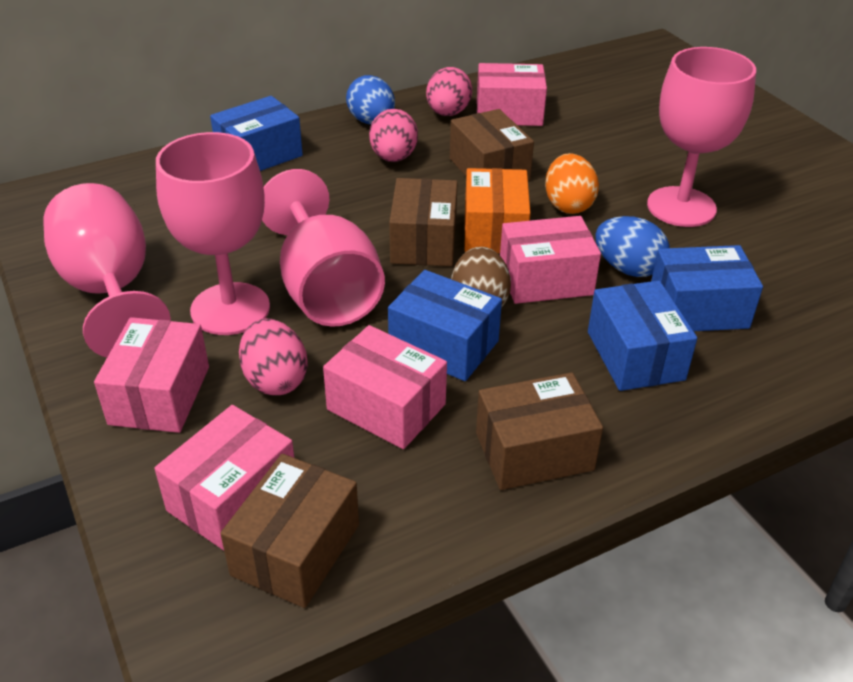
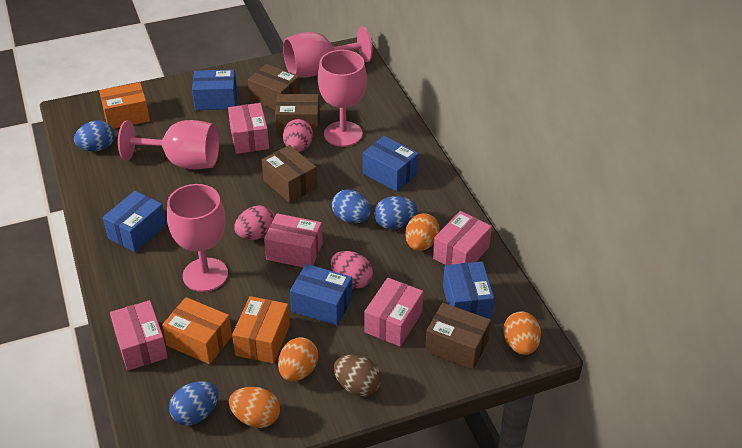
blue box: 4 -> 5
blue egg: 2 -> 4
orange box: 1 -> 3
orange egg: 1 -> 4

